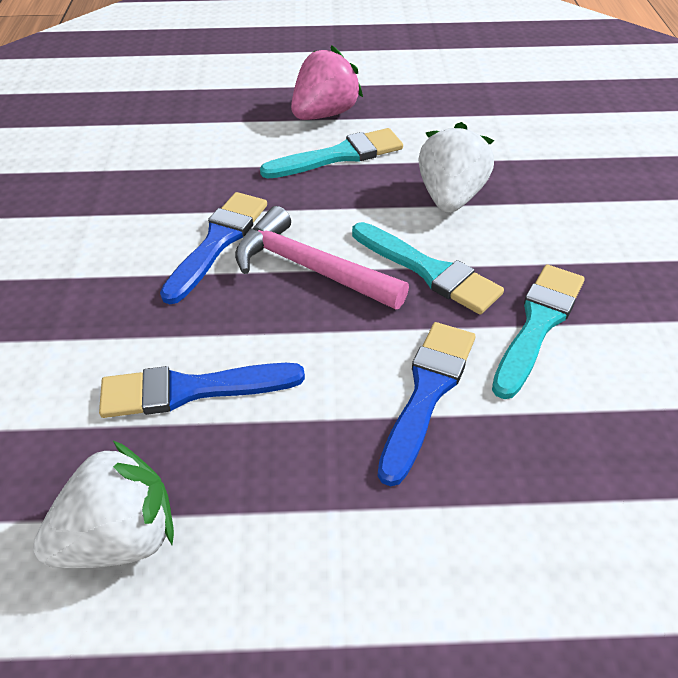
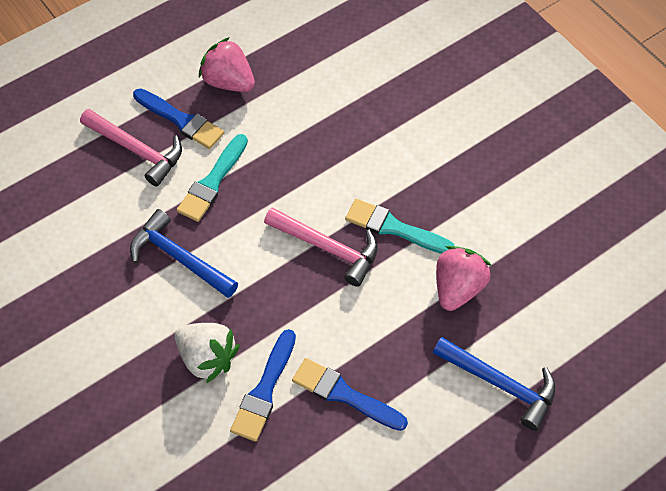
blue hammer: 0 -> 2
pink hammer: 1 -> 2
pink strawberry: 1 -> 2
turquoise brush: 3 -> 2
white strawberry: 2 -> 1

